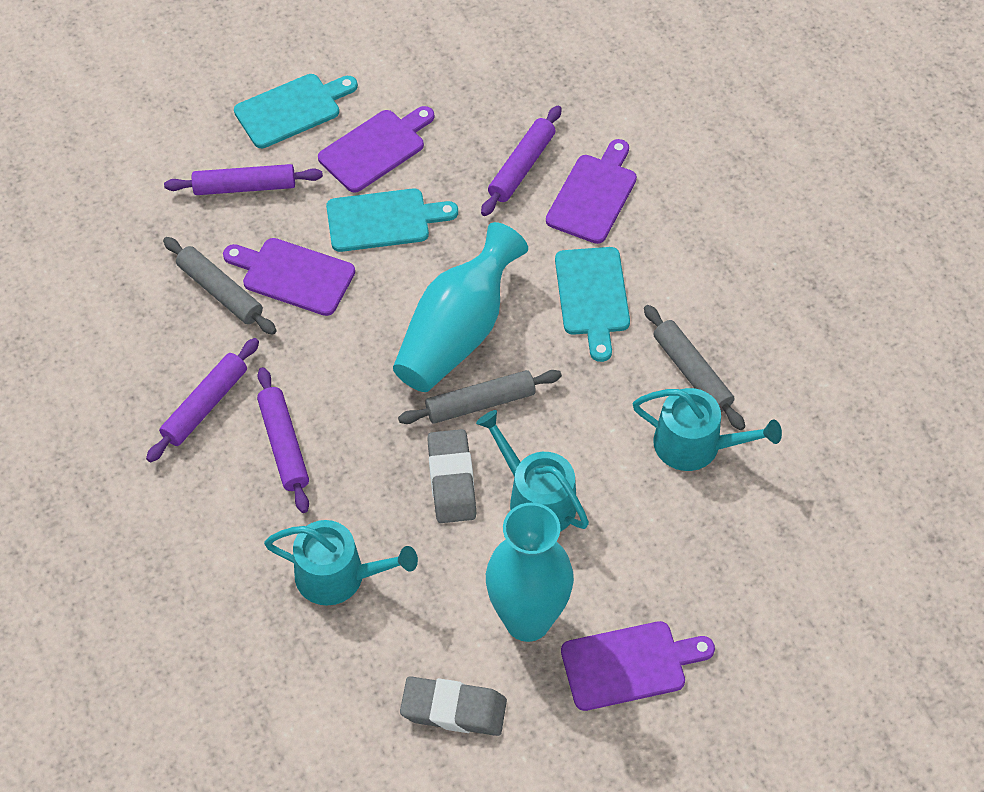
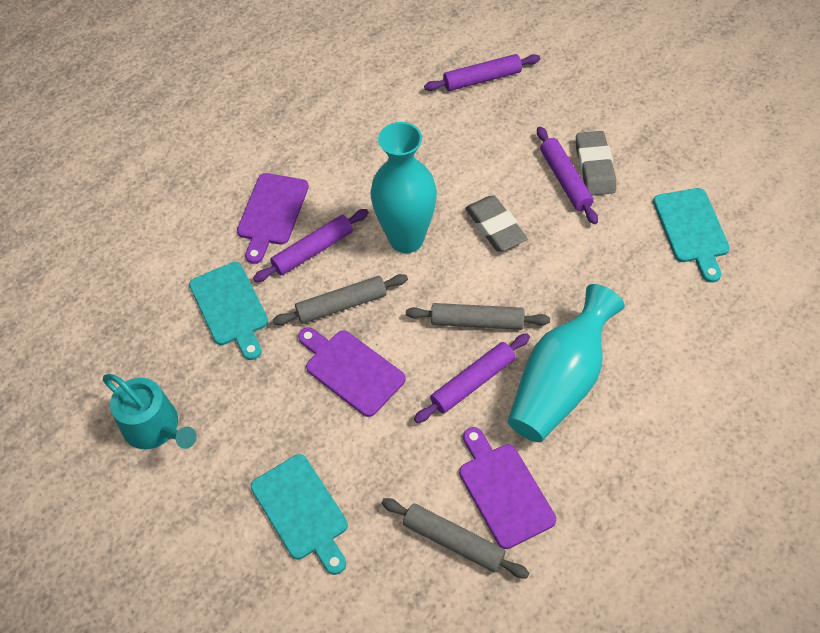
purple cutting board: 4 -> 3
turquoise watering can: 3 -> 1

